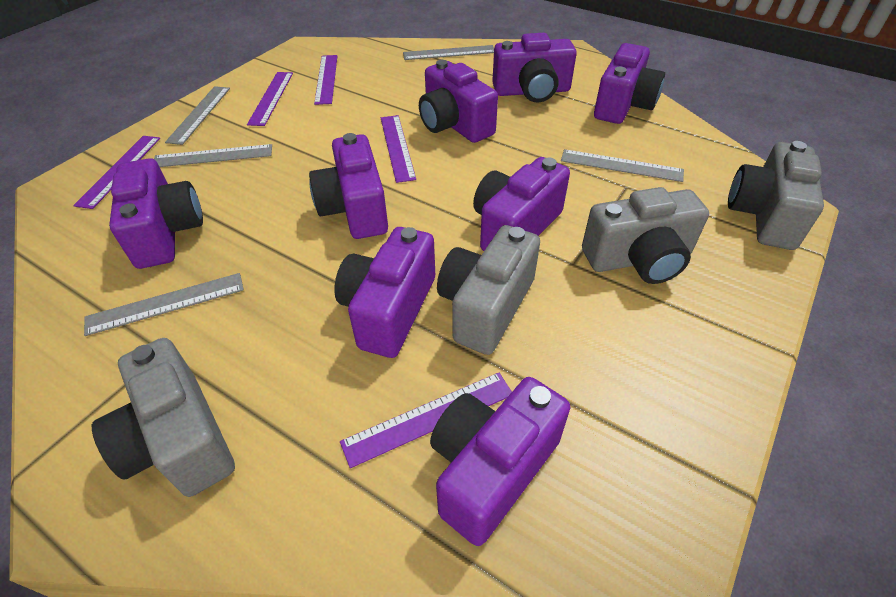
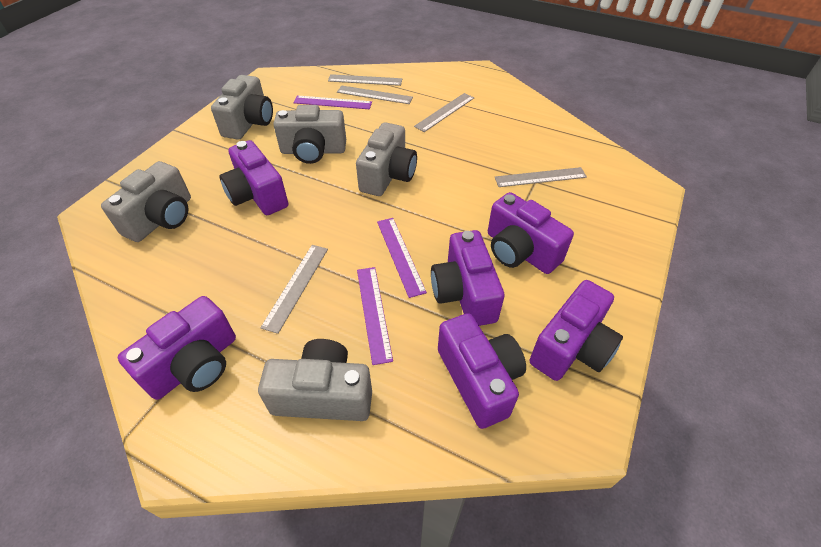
grey camera: 4 -> 5
purple camera: 8 -> 6
purple ruler: 5 -> 3

